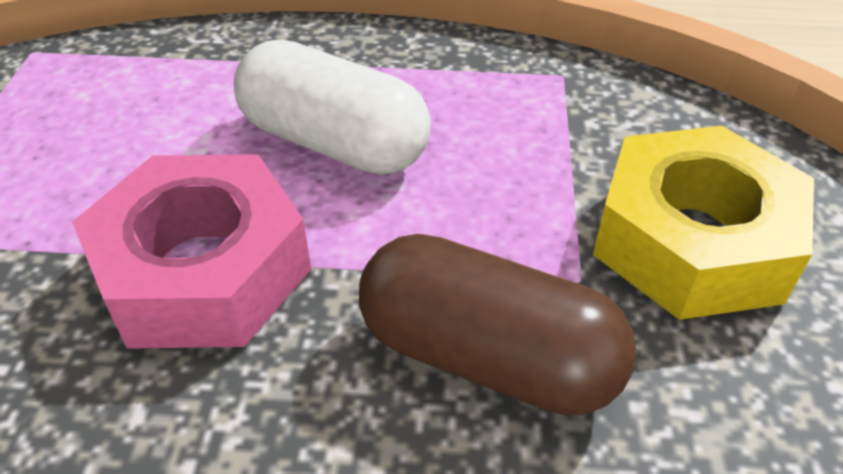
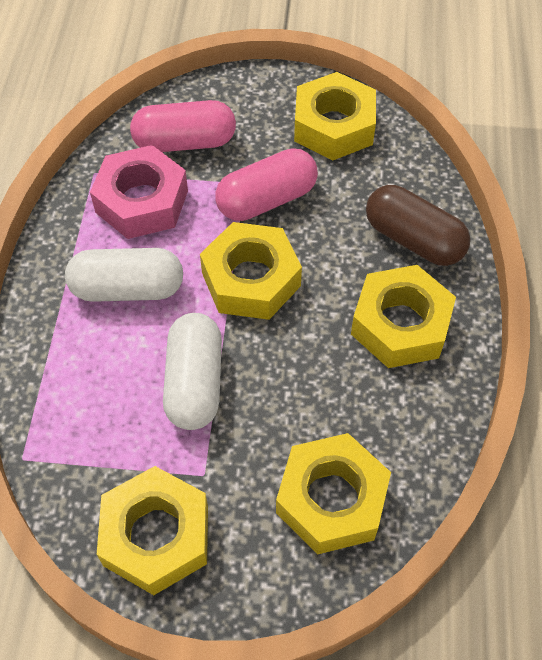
pink capsule: 0 -> 2
white capsule: 1 -> 2
yellow nut: 1 -> 5

